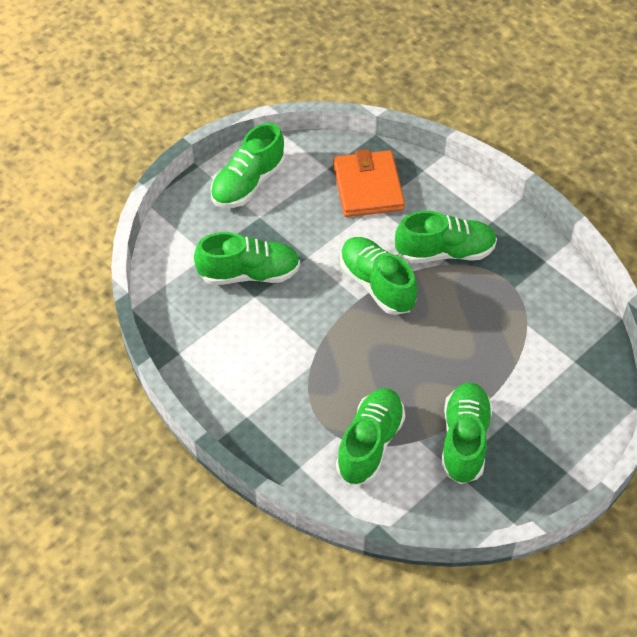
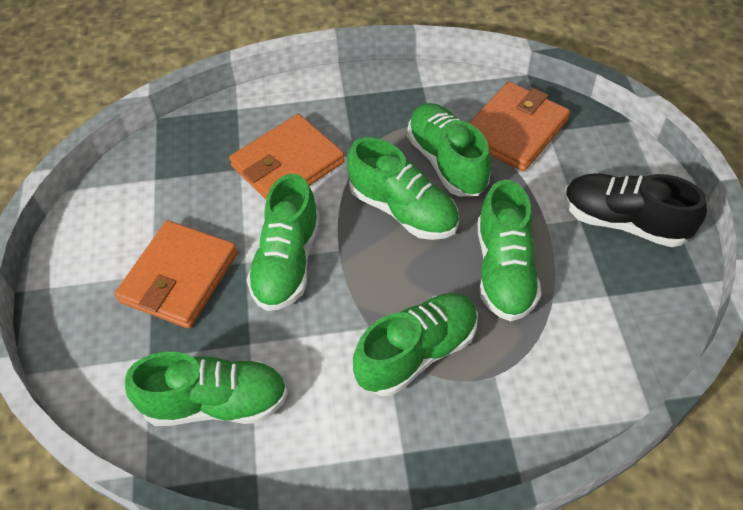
black shoe: 0 -> 1
orange wallet: 1 -> 3

